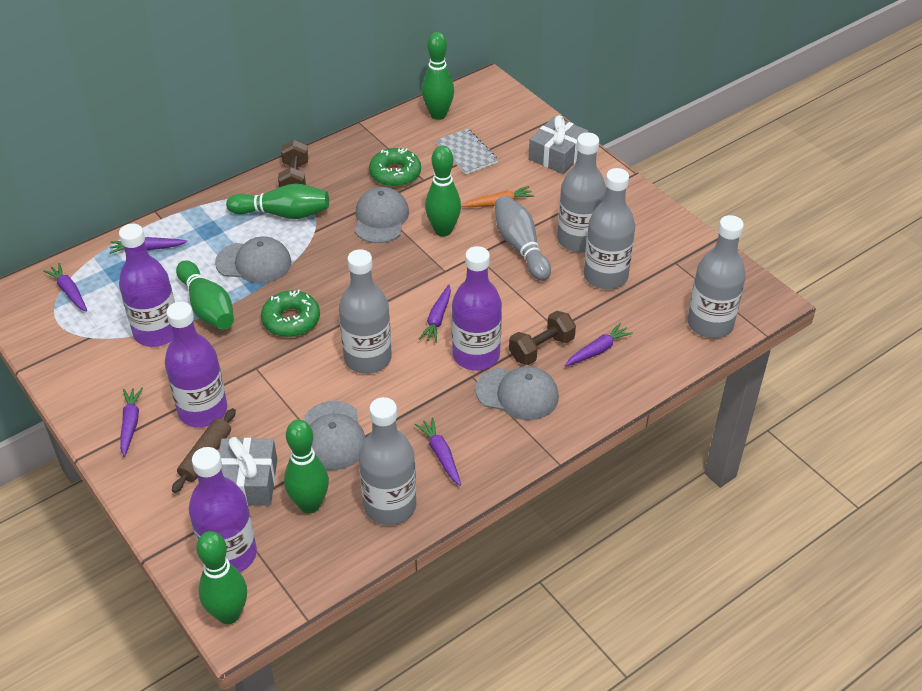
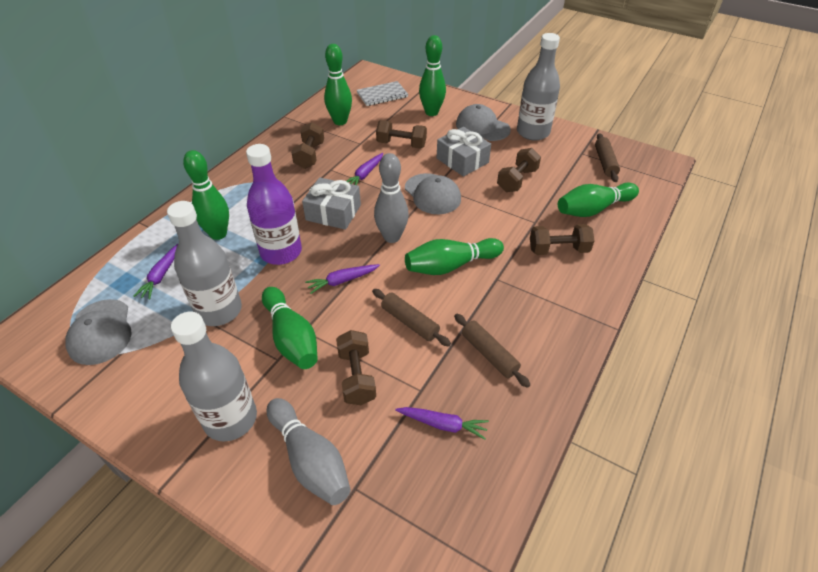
brown dumbbell: 2 -> 5
brown rolling pin: 1 -> 3
green donut: 2 -> 0
grey bottle: 5 -> 3
grey bowling pin: 1 -> 2
grey cap: 4 -> 3
orange carrot: 1 -> 0
purple bottle: 4 -> 1
purple carrot: 6 -> 4

